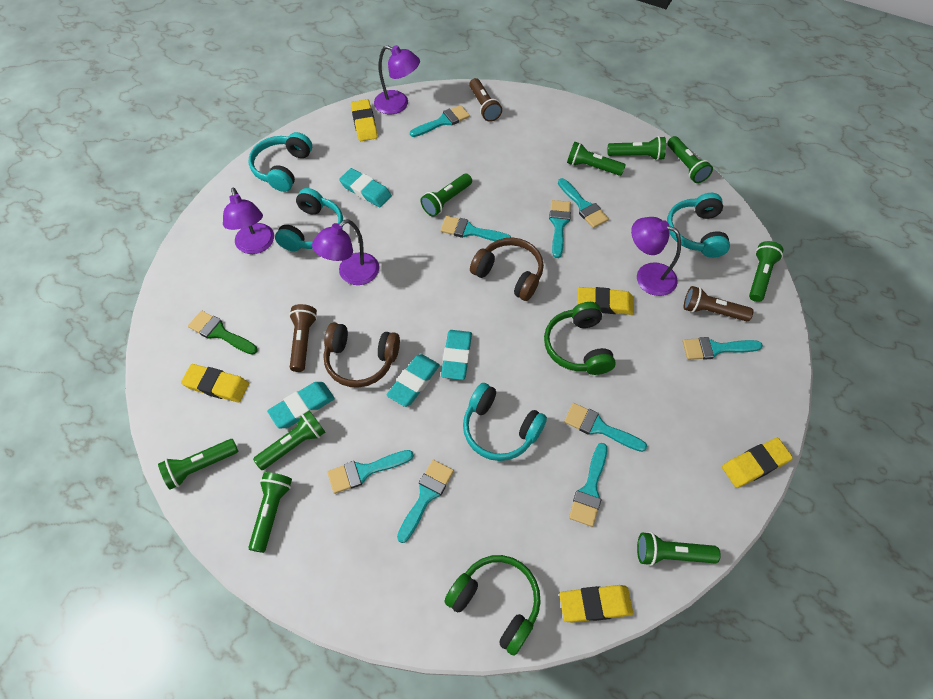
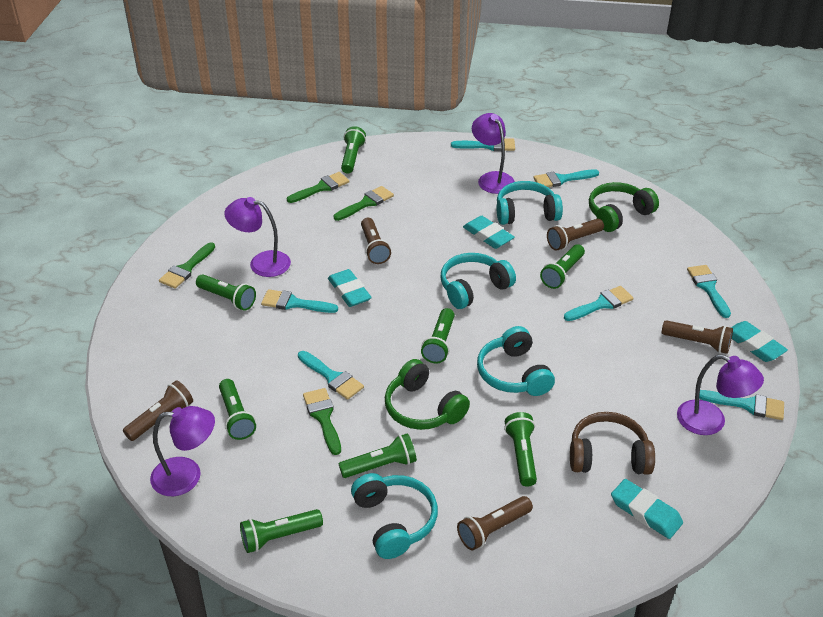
brown flashlight: 3 -> 5
brown headphones: 2 -> 1
green brush: 1 -> 4
green flashlight: 9 -> 8
turquoise brush: 9 -> 7
yellow eraser: 5 -> 0

